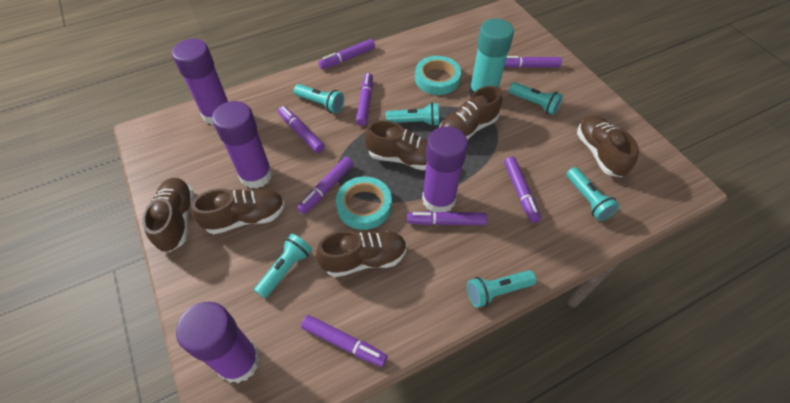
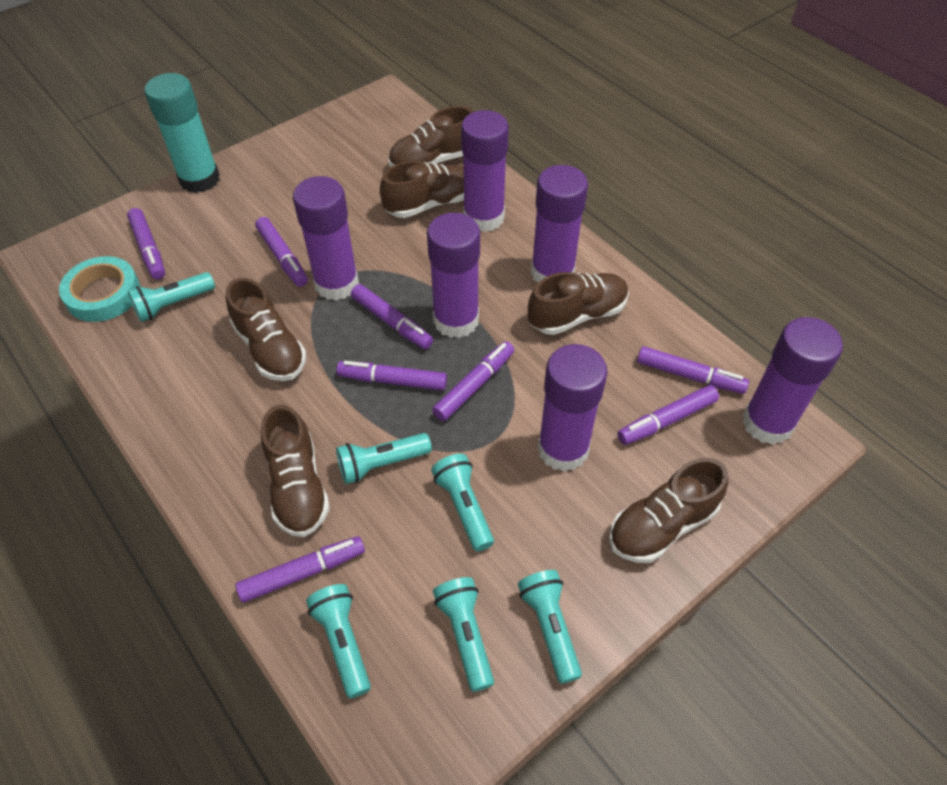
purple glue stick: 4 -> 6
turquoise tape: 2 -> 1

